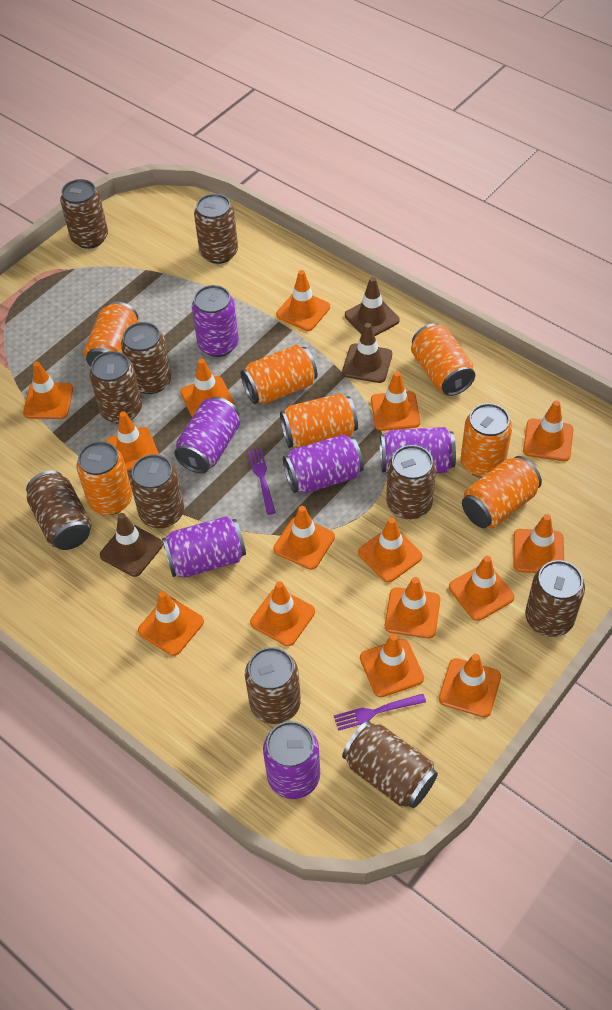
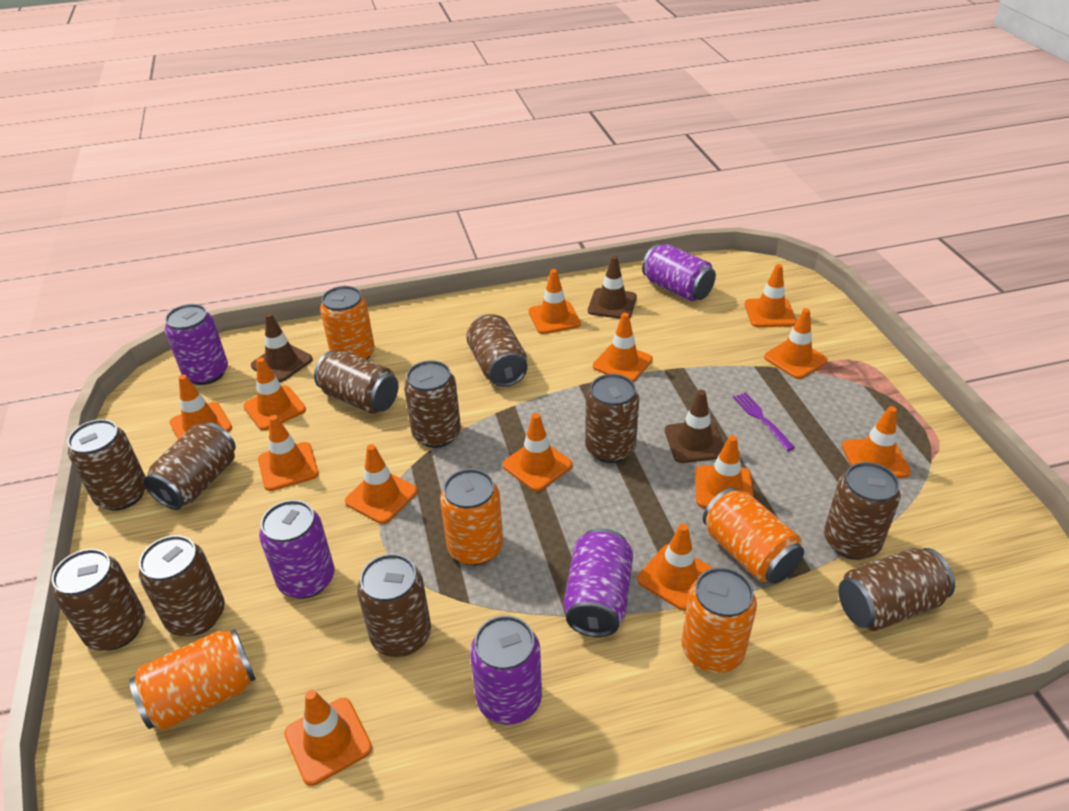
brown can: 10 -> 11
orange can: 7 -> 5
orange traffic cone: 15 -> 13
purple can: 6 -> 5
purple fork: 2 -> 1

